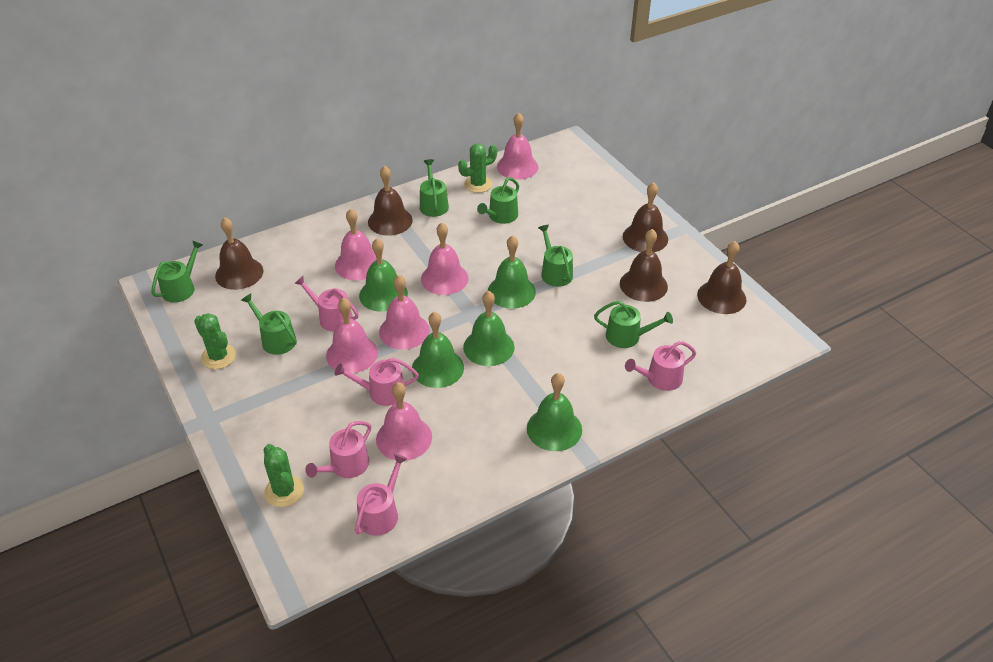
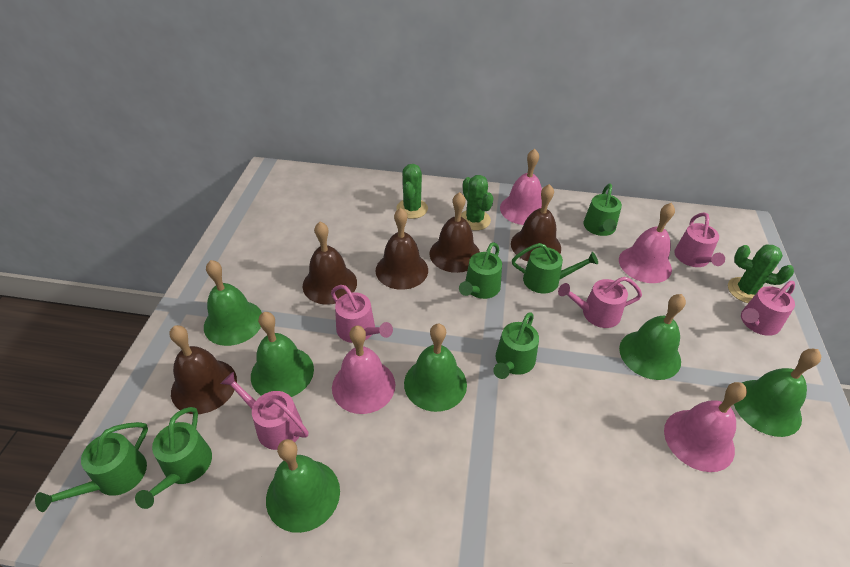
green bell: 5 -> 6
pink bell: 6 -> 4

